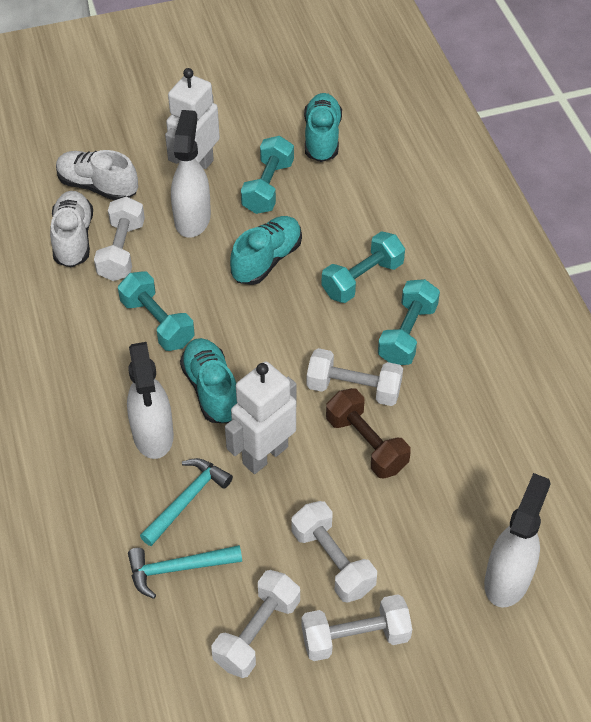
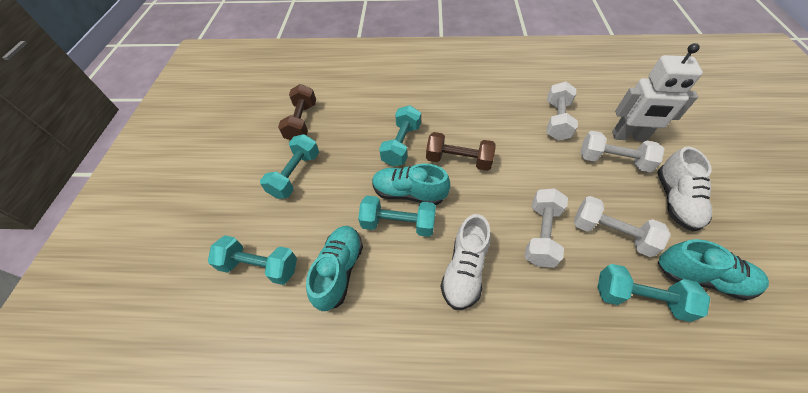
brown dumbbell: 1 -> 2
turquoise dumbbell: 4 -> 5
turquoise hammer: 2 -> 0
white dumbbell: 5 -> 4
white robot: 2 -> 1
white spray bottle: 3 -> 0

